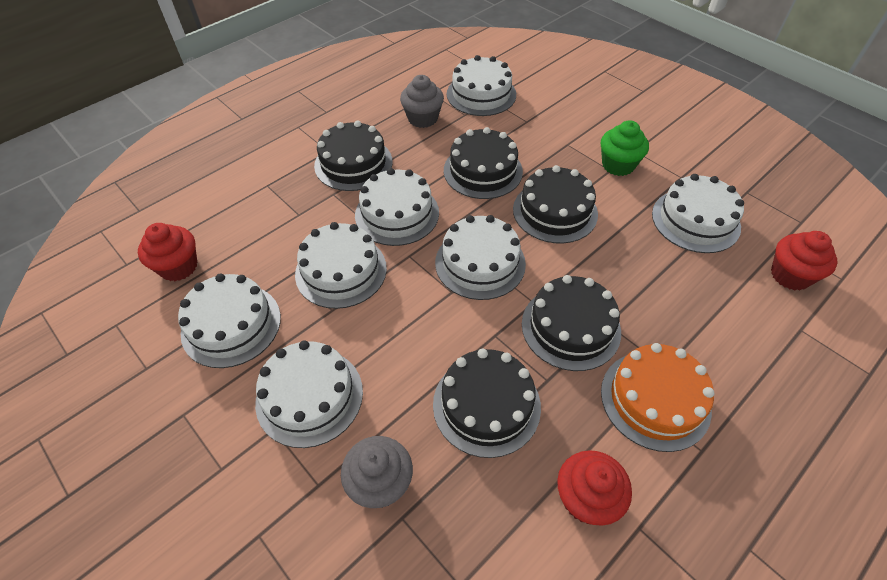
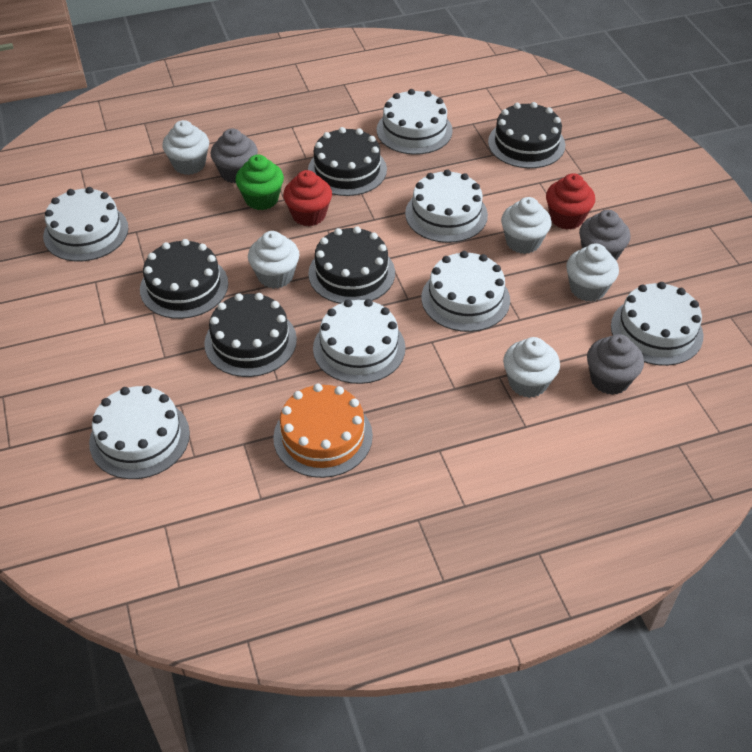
grey cupcake: 2 -> 3
red cupcake: 3 -> 2
white cupcake: 0 -> 5

